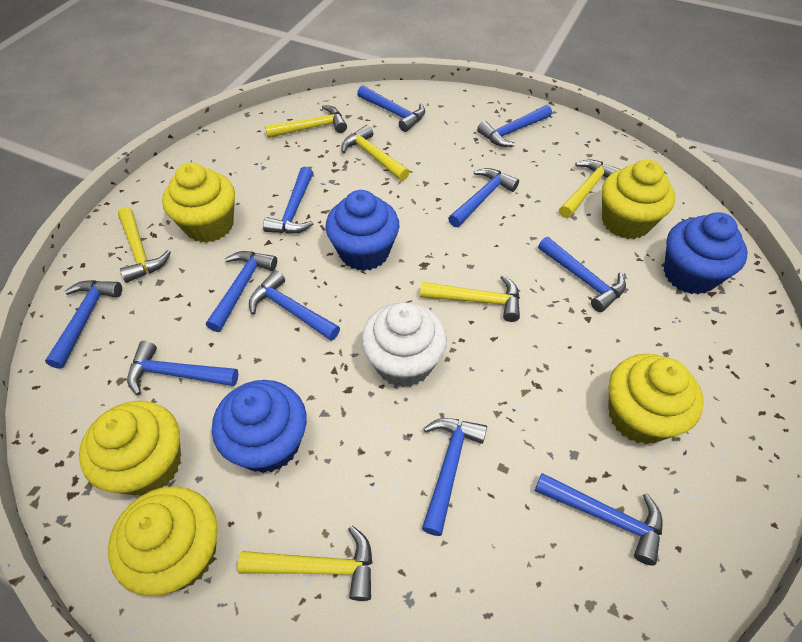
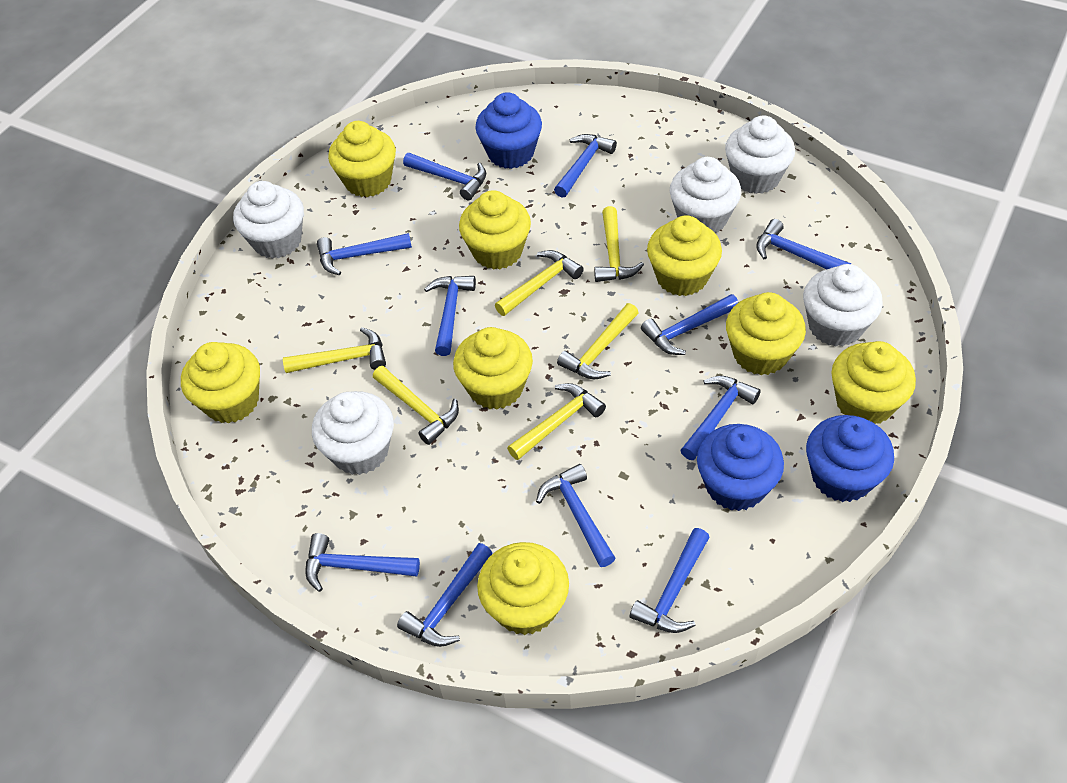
white cupcake: 1 -> 5
yellow cupcake: 5 -> 8

